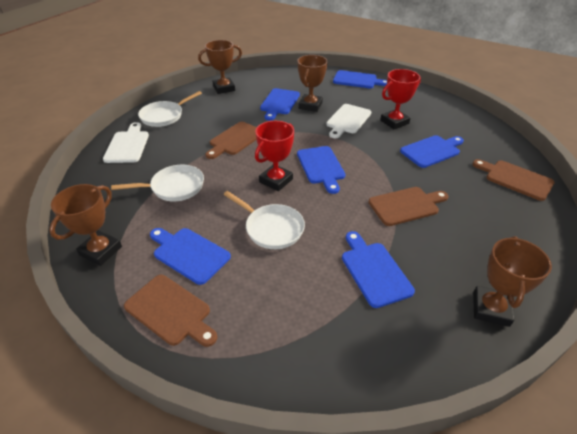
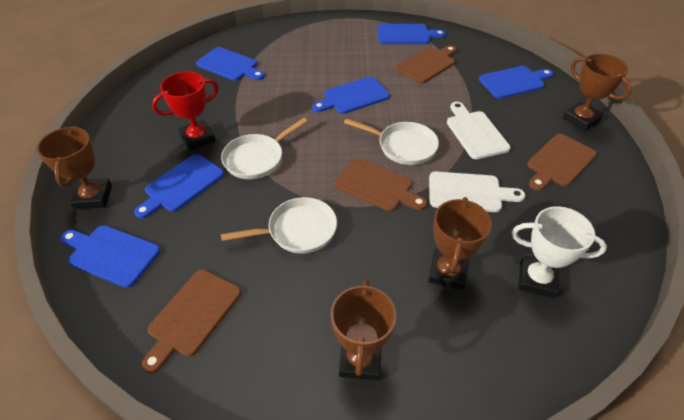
red trophy: 2 -> 1
white trophy: 0 -> 1

